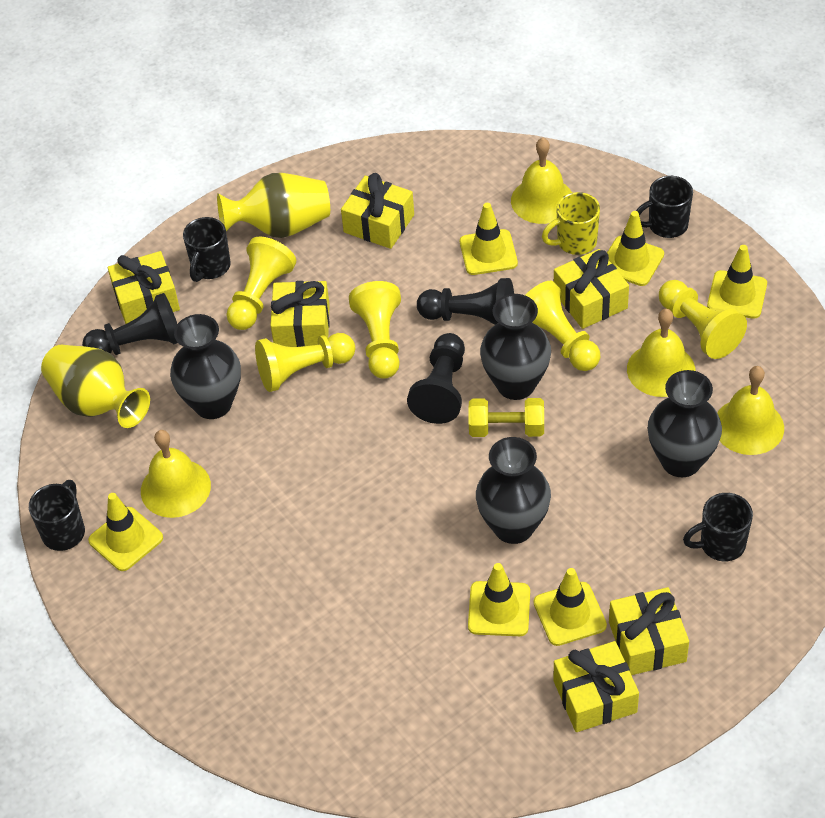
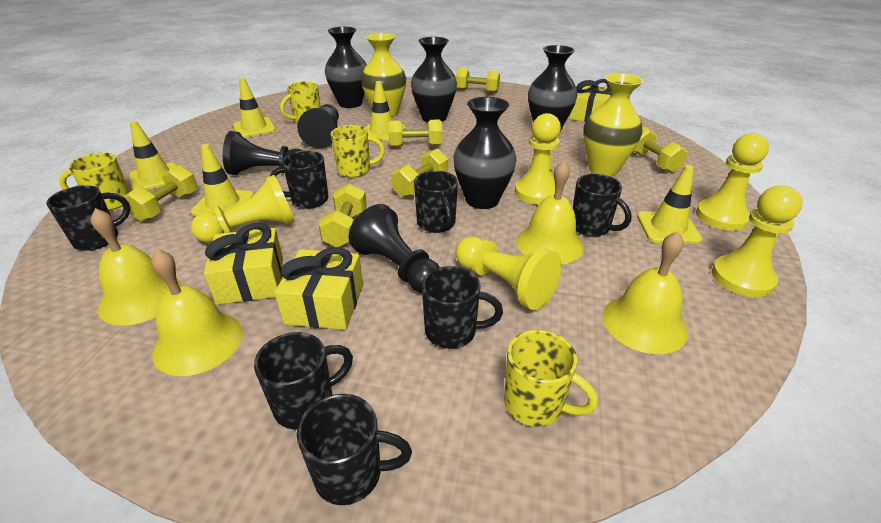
black mug: 4 -> 7
yellow dumbbell: 1 -> 6
yellow gift: 6 -> 3
yellow mug: 1 -> 4
yellow traffic cone: 6 -> 5

